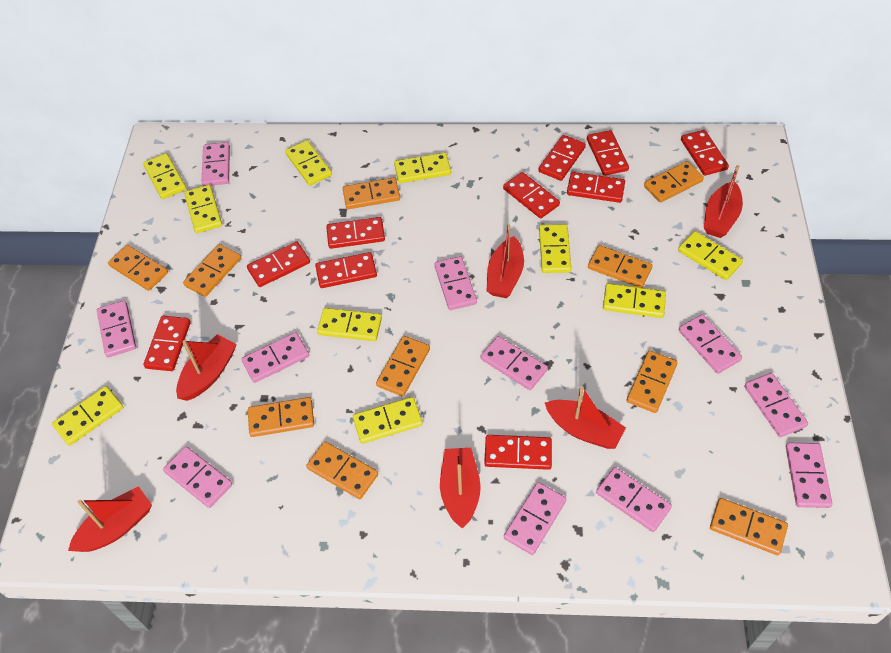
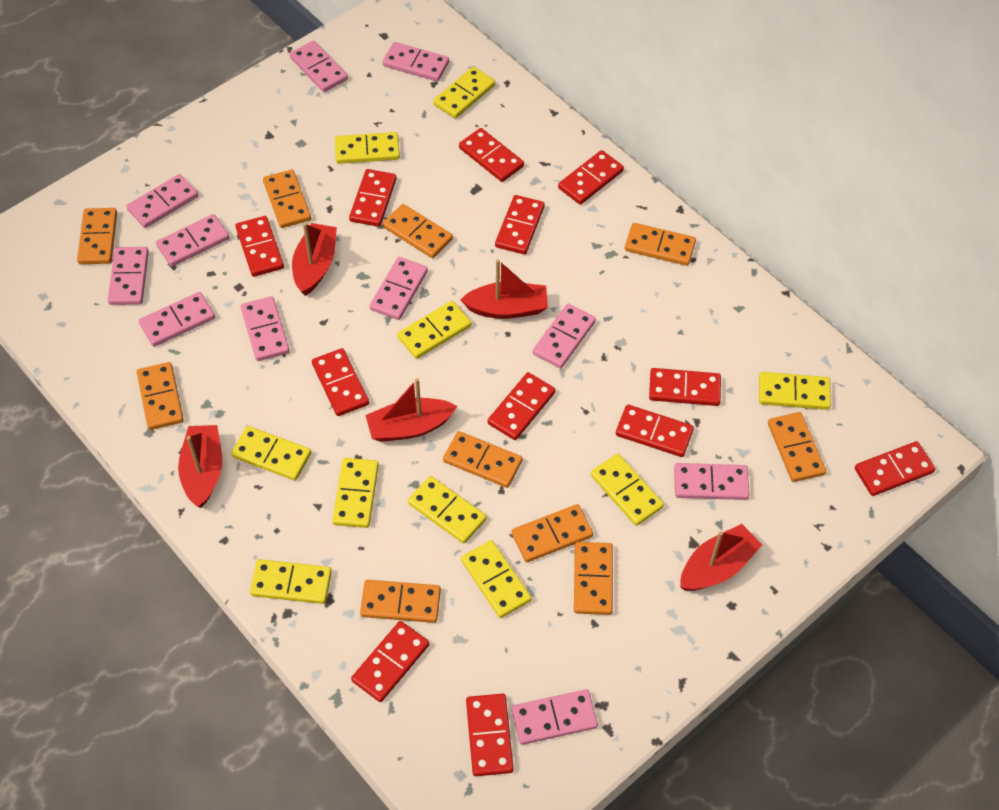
red boat: 6 -> 5
red domino: 10 -> 12

